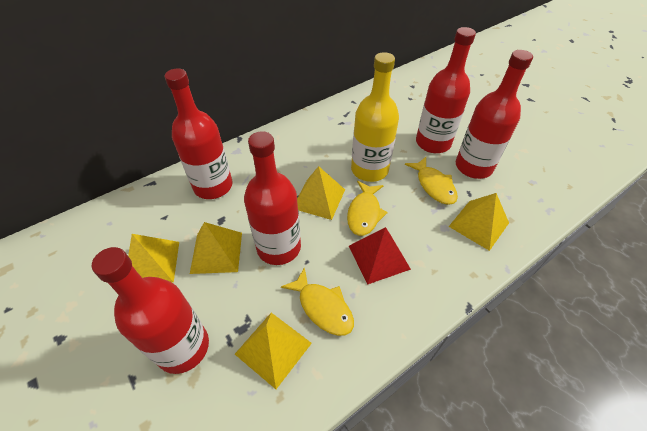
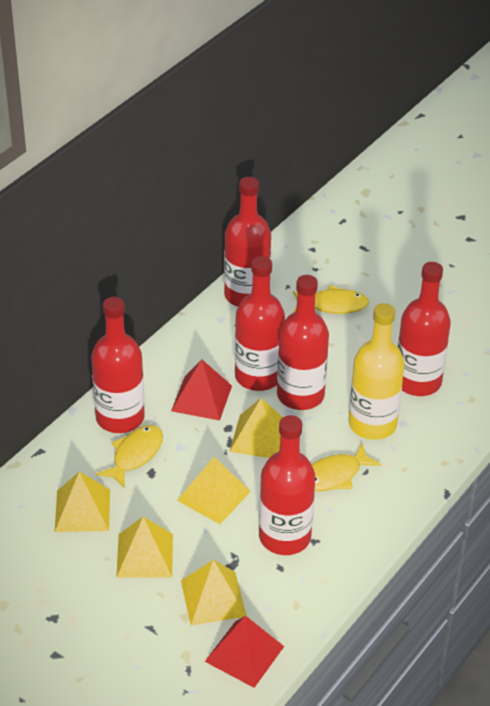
red bottle: 5 -> 6
red pyramid: 1 -> 2

